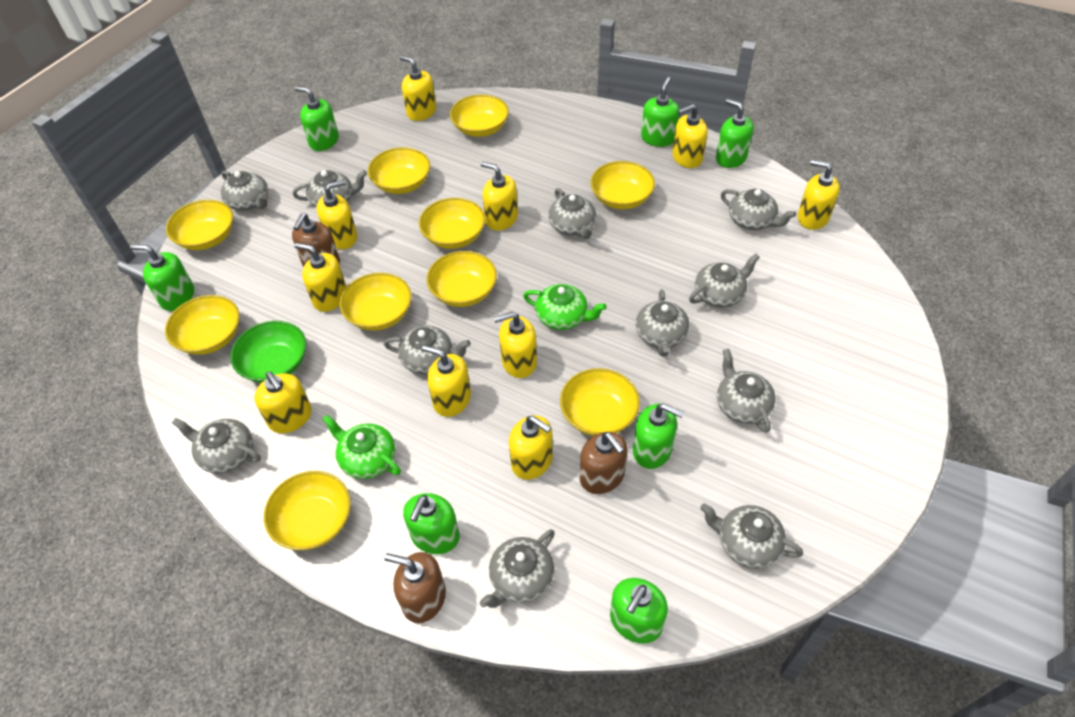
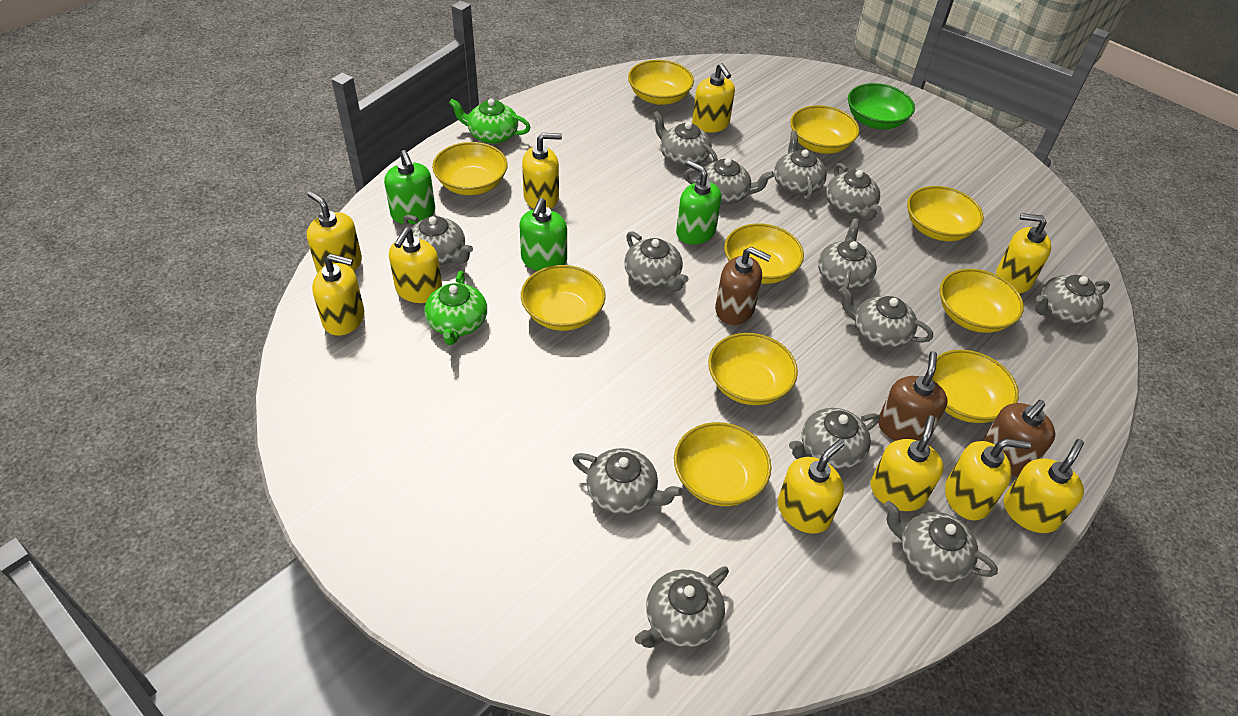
green soap dispenser: 7 -> 3
grey teapot: 11 -> 13

